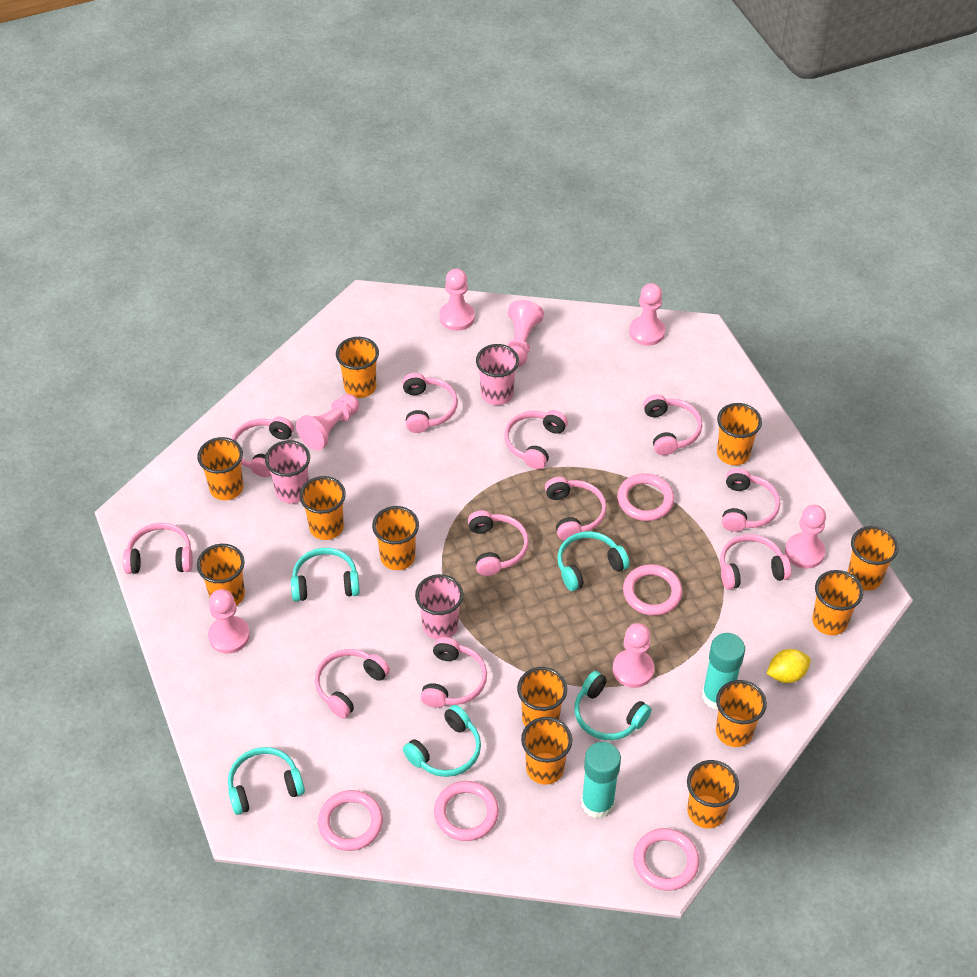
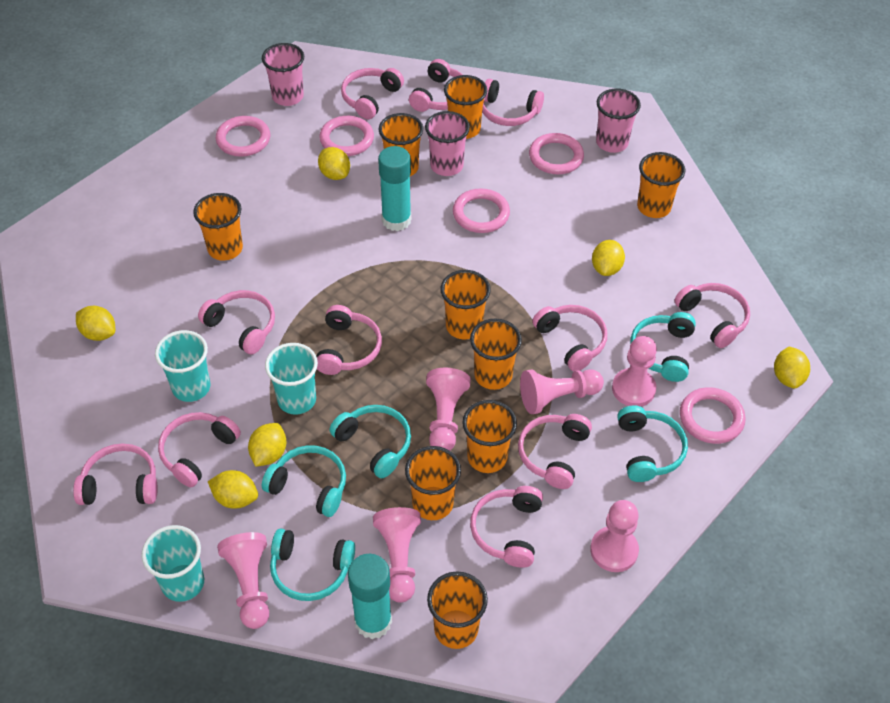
orange cup: 12 -> 9
pink pawn: 7 -> 6
turquoise cup: 0 -> 3
yellow lemon: 1 -> 6

